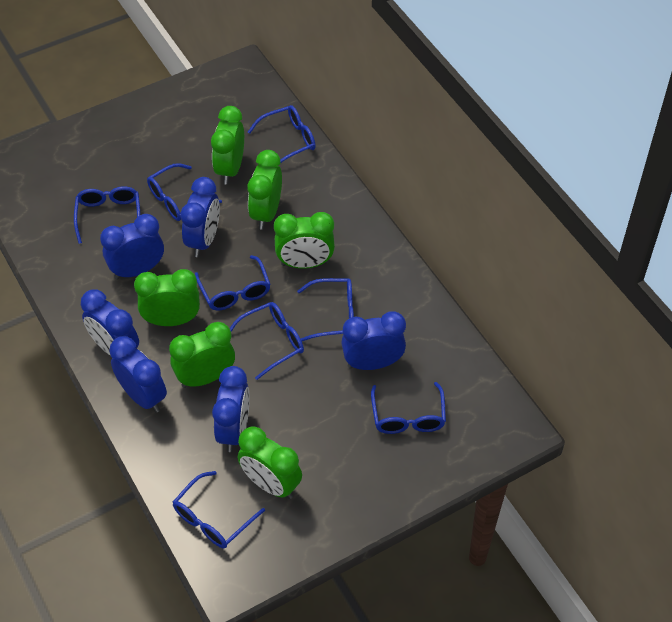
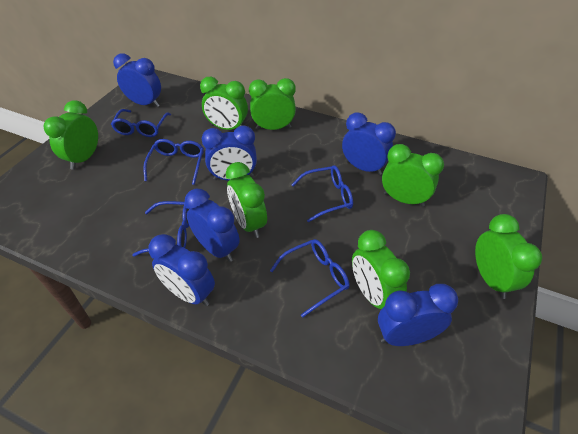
blue glasses: 8 -> 5
green clock: 6 -> 7

